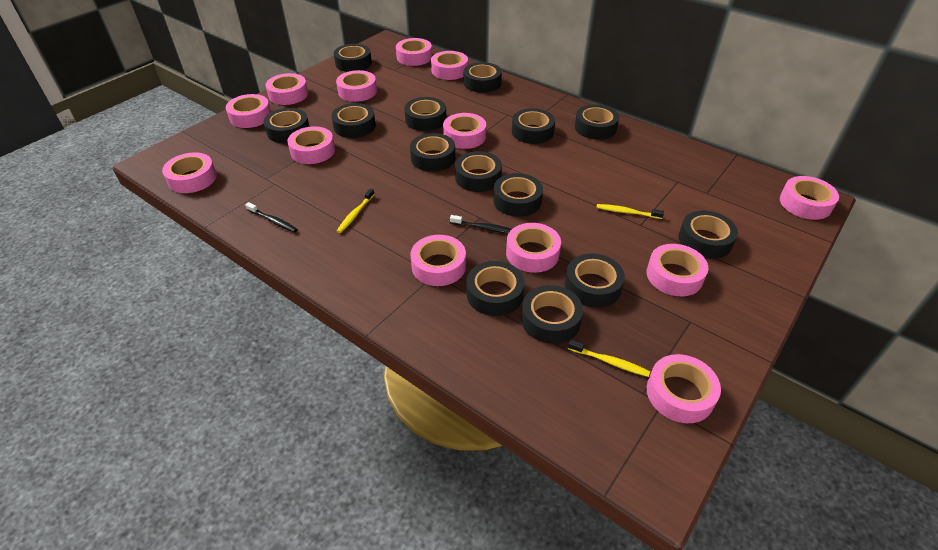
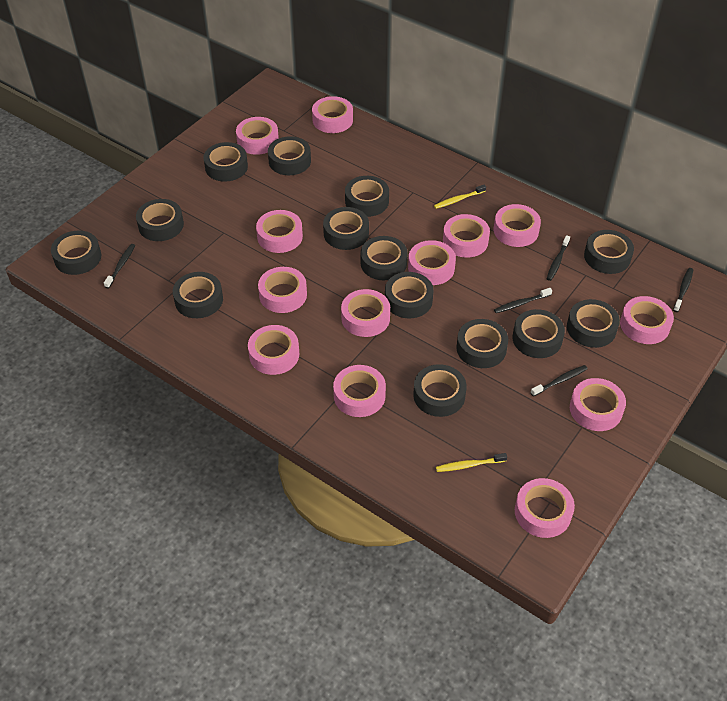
black toothbrush: 2 -> 5
yellow toothbrush: 3 -> 2

